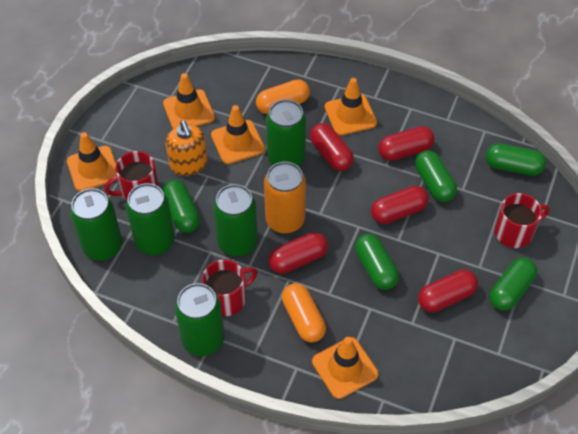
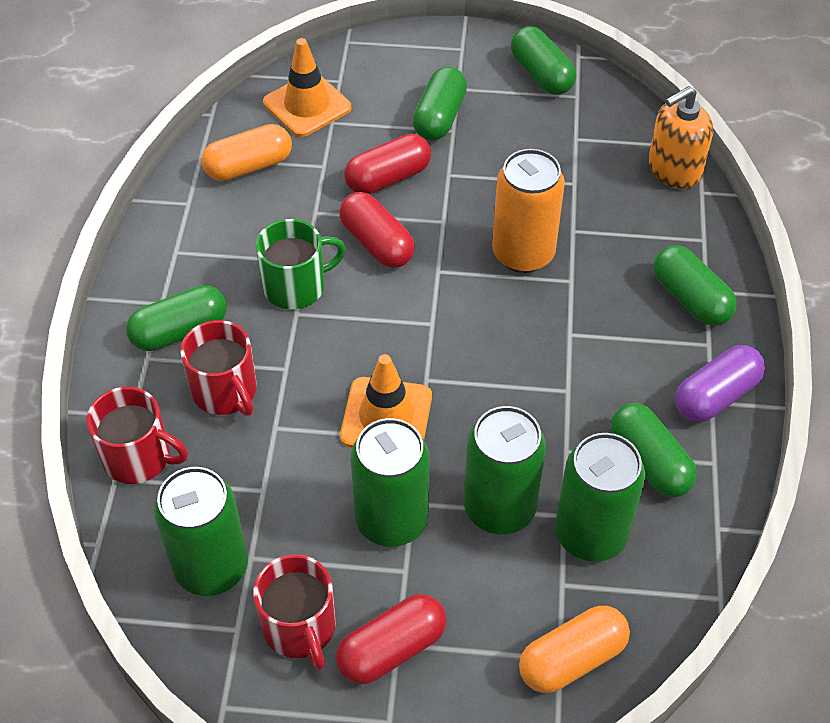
green can: 5 -> 4
green mug: 0 -> 1
orange traffic cone: 5 -> 2
purple capsule: 0 -> 1
red capsule: 5 -> 3

